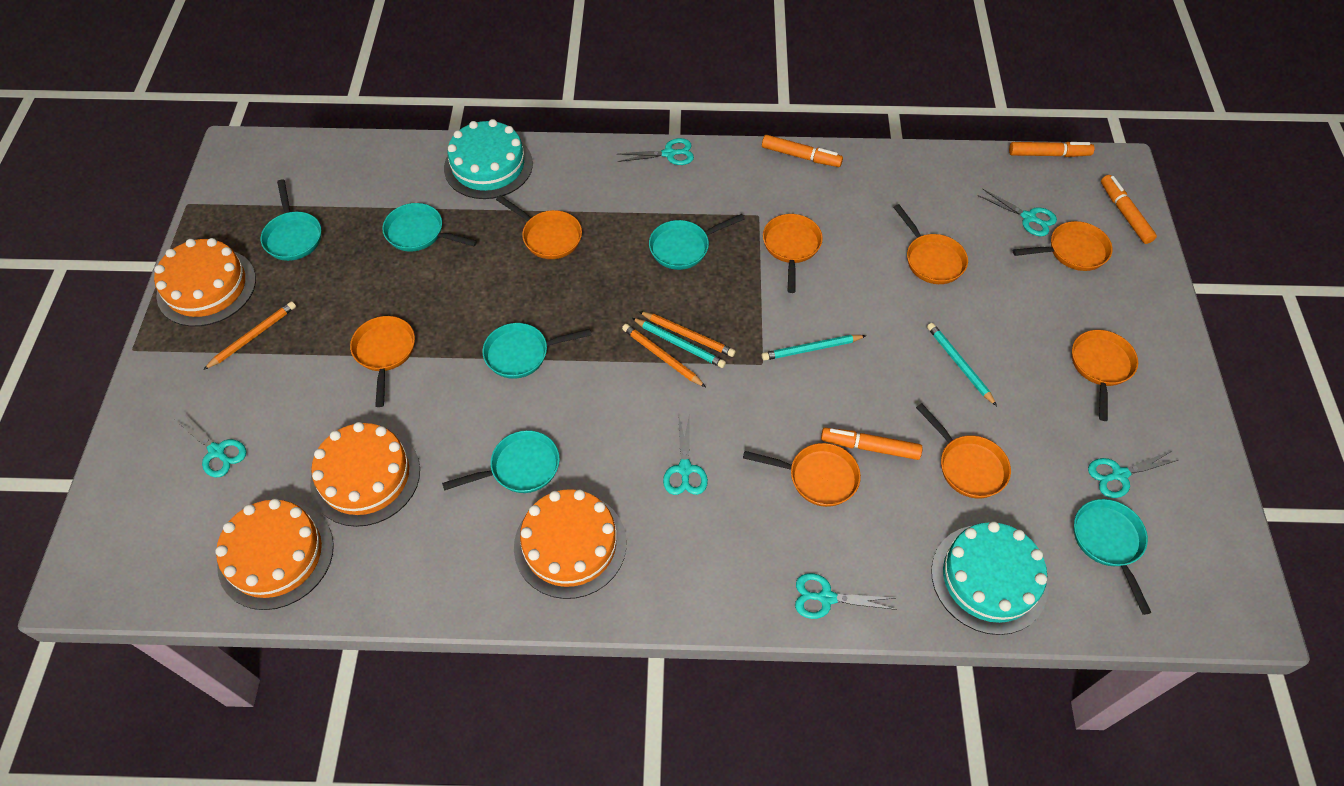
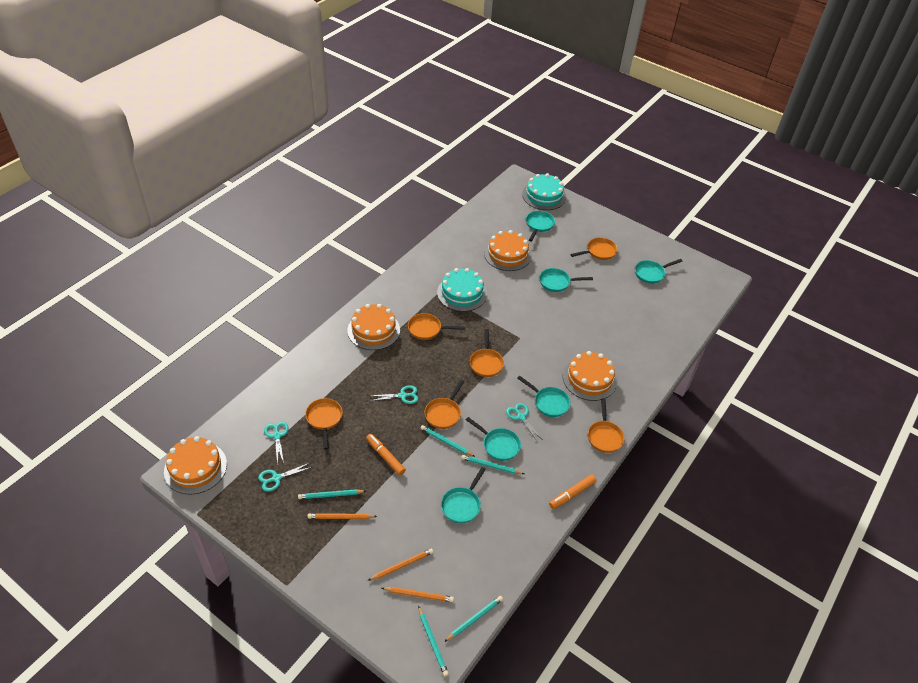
orange marker: 4 -> 2
orange pan: 8 -> 6
turquoise pencil: 3 -> 5
turquoise scissors: 6 -> 4

